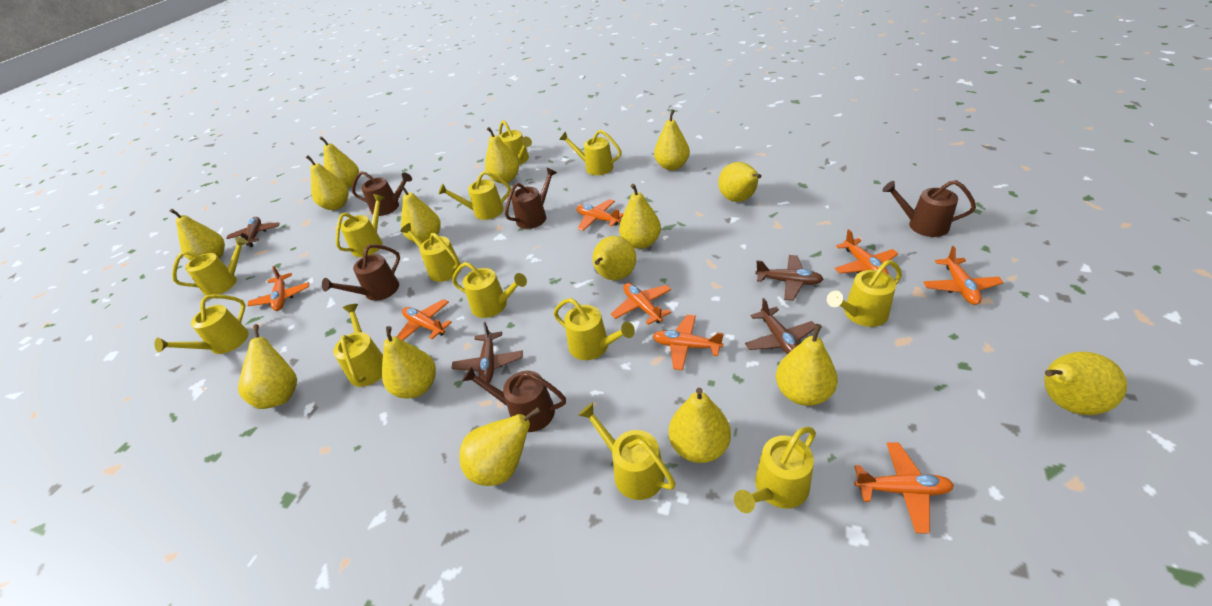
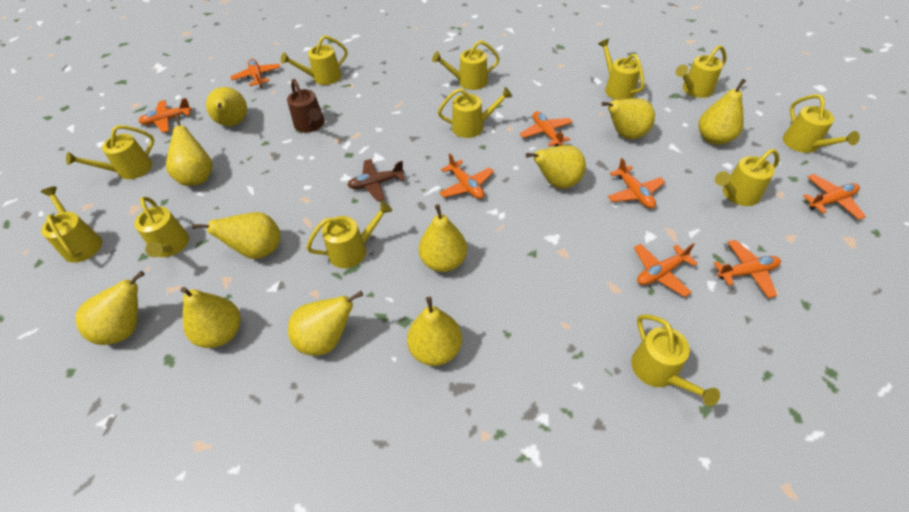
brown plane: 4 -> 1
brown watering can: 5 -> 1
yellow pear: 15 -> 11
yellow watering can: 13 -> 12

